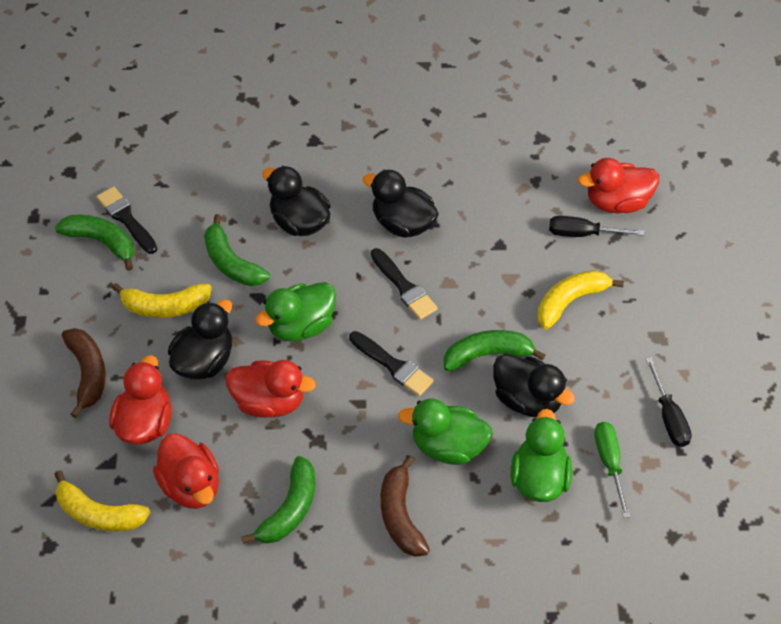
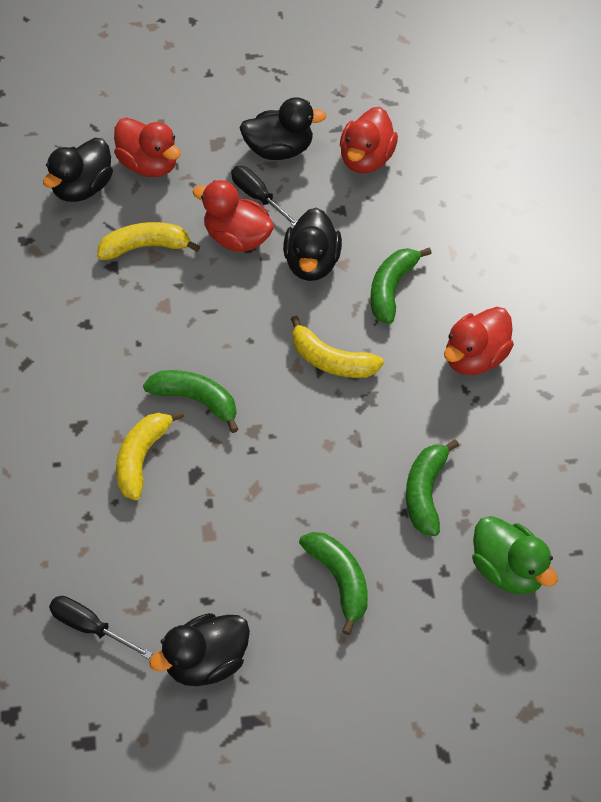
black brush: 3 -> 0
brown banana: 2 -> 0
green duck: 3 -> 1
green screwdriver: 1 -> 0

